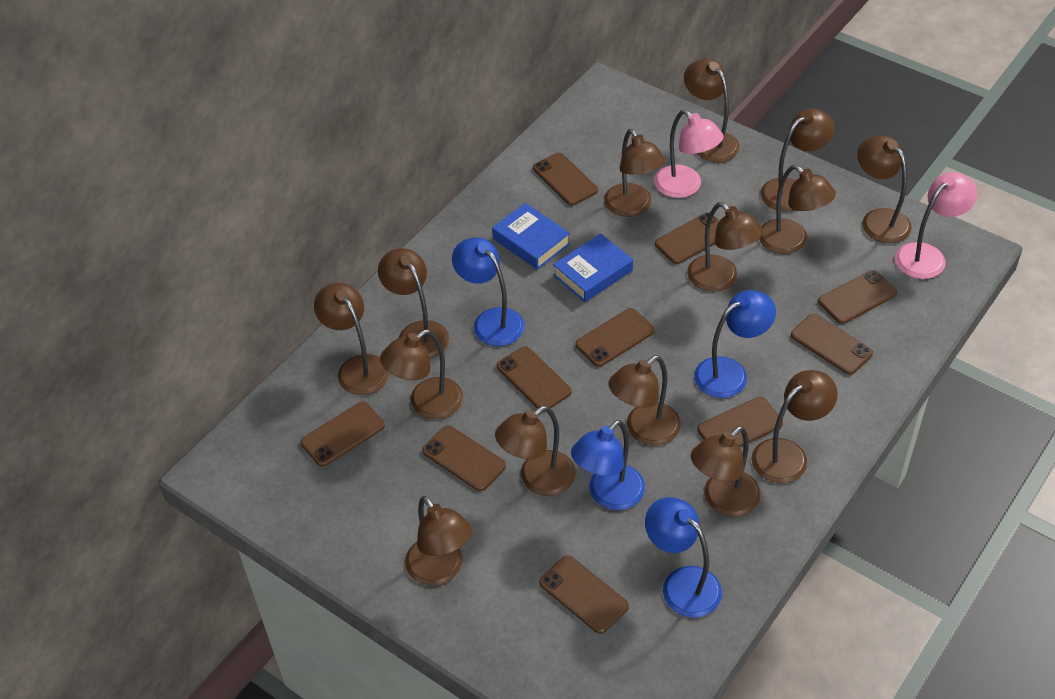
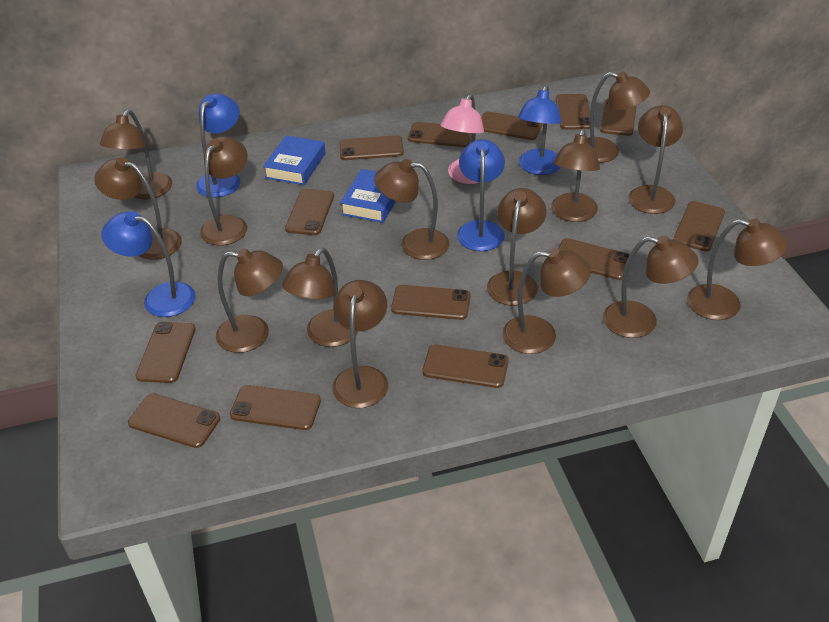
brown phone: 10 -> 13
pink lamp: 2 -> 1

